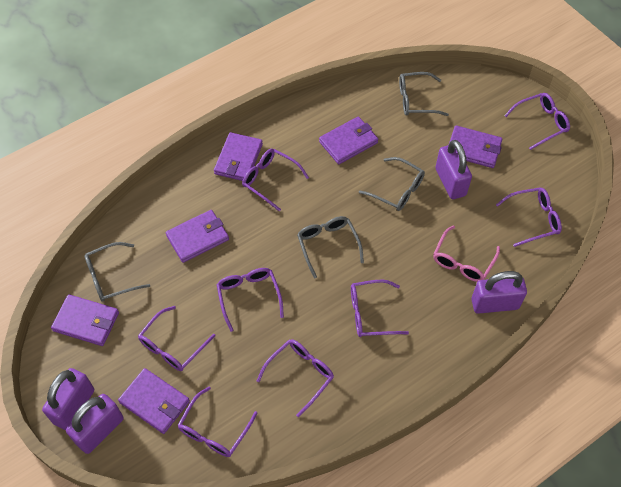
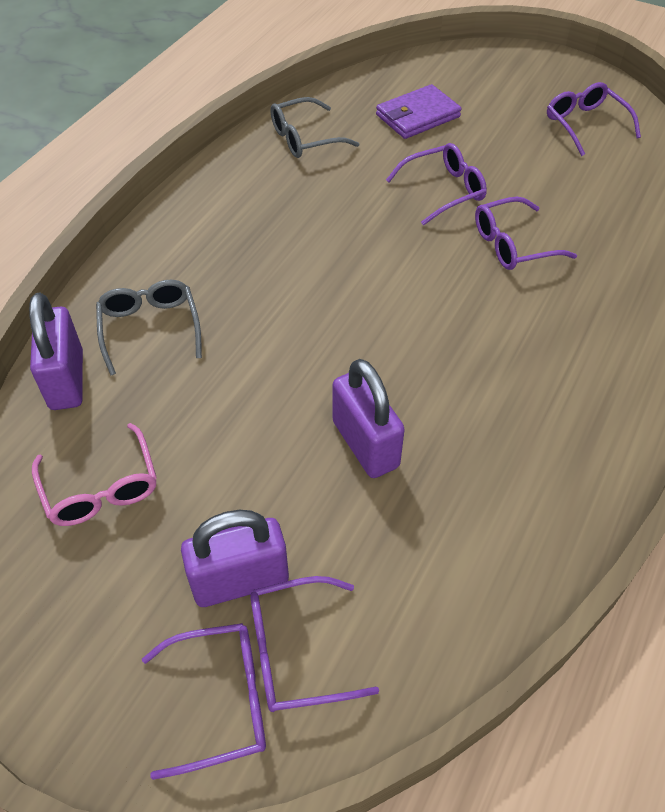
grey glasses: 4 -> 2
purple glasses: 8 -> 5
purple padlock: 4 -> 3
purple wallet: 6 -> 1

